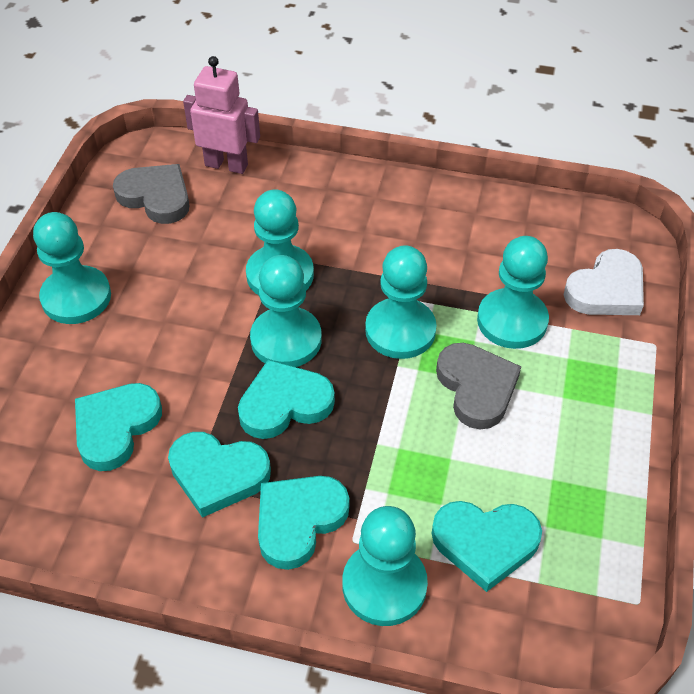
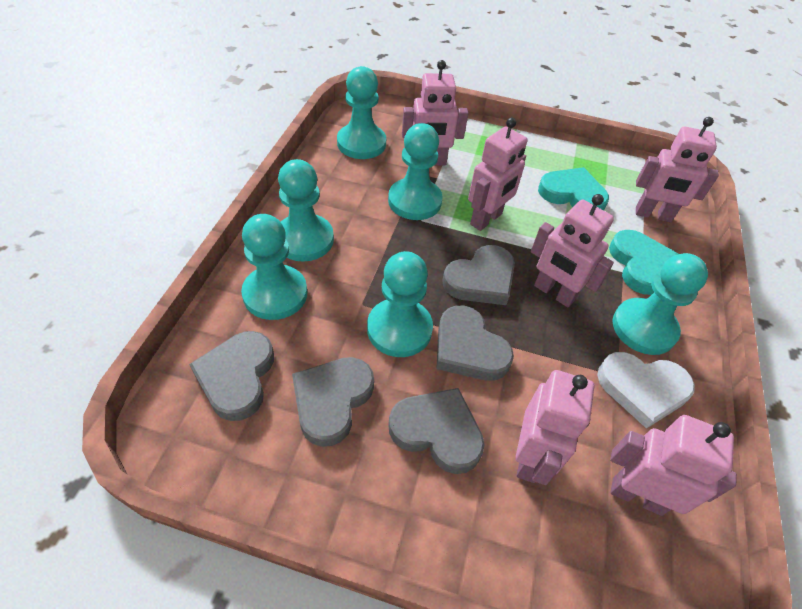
grey heart: 2 -> 5
pink robot: 1 -> 6
turquoise heart: 5 -> 2

